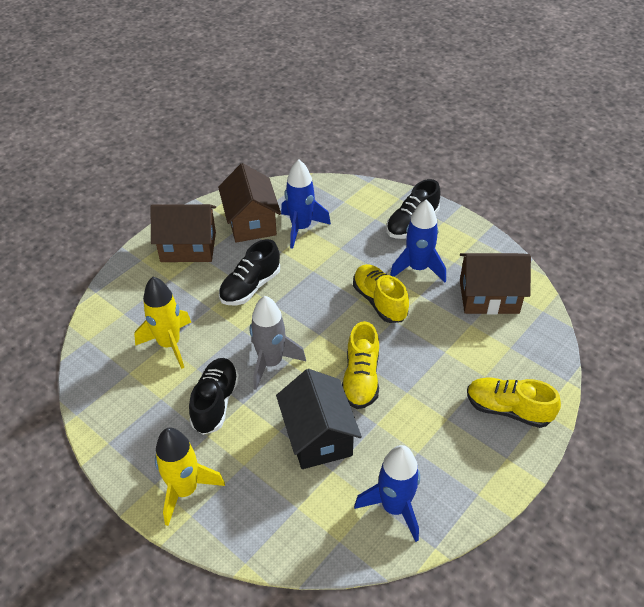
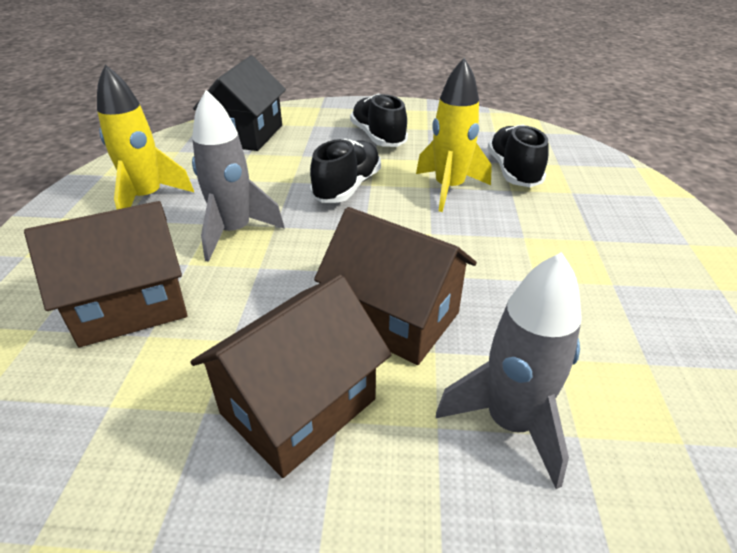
blue rocket: 3 -> 0
grey rocket: 1 -> 2
yellow shoe: 3 -> 0

